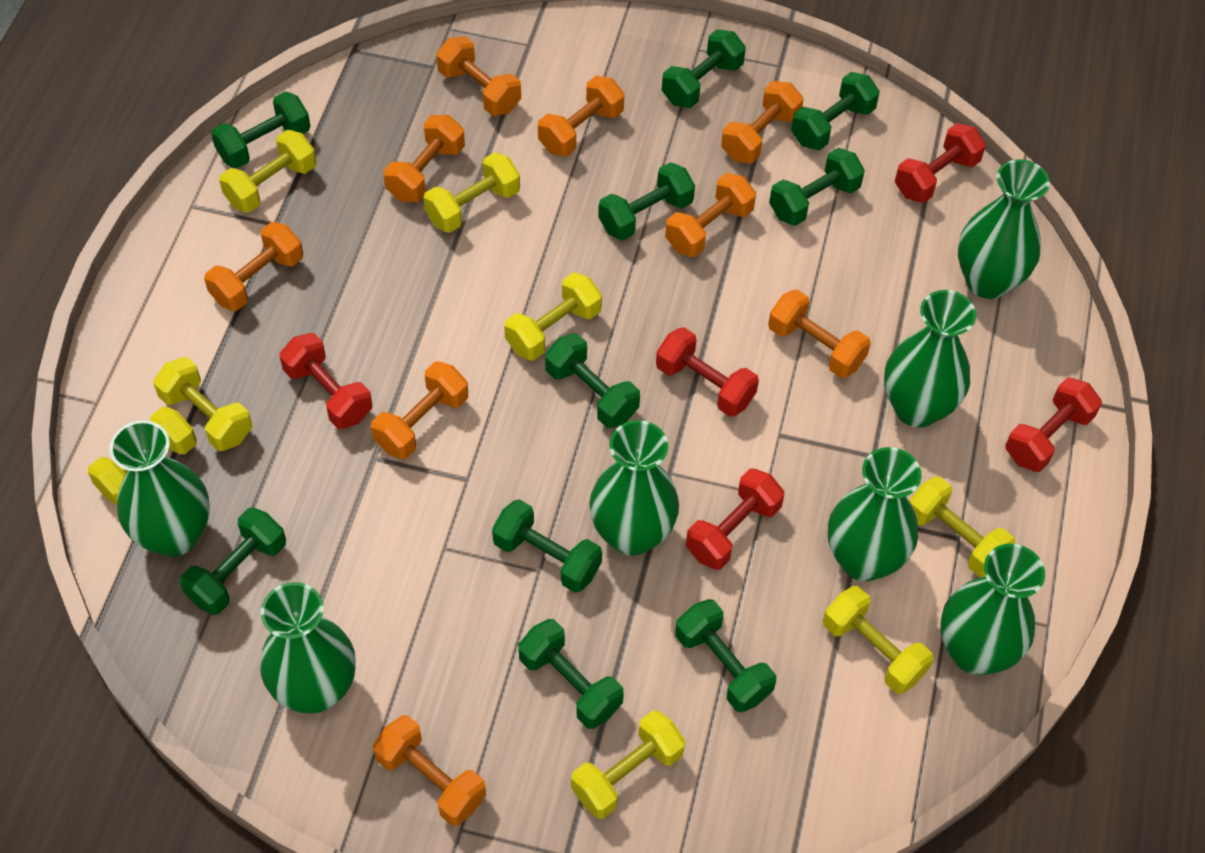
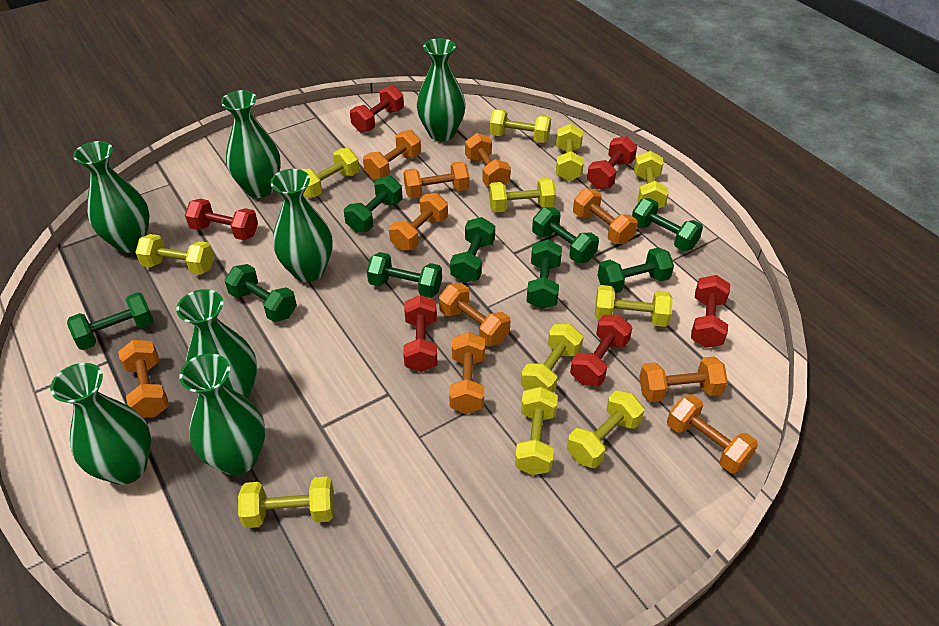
green dumbbell: 10 -> 9
orange dumbbell: 9 -> 10
red dumbbell: 5 -> 6
yellow dumbbell: 8 -> 11

